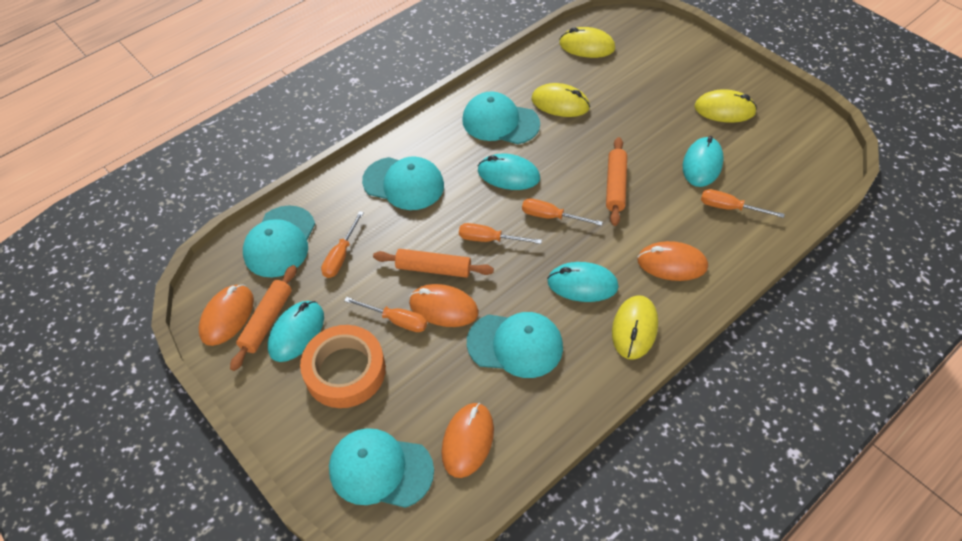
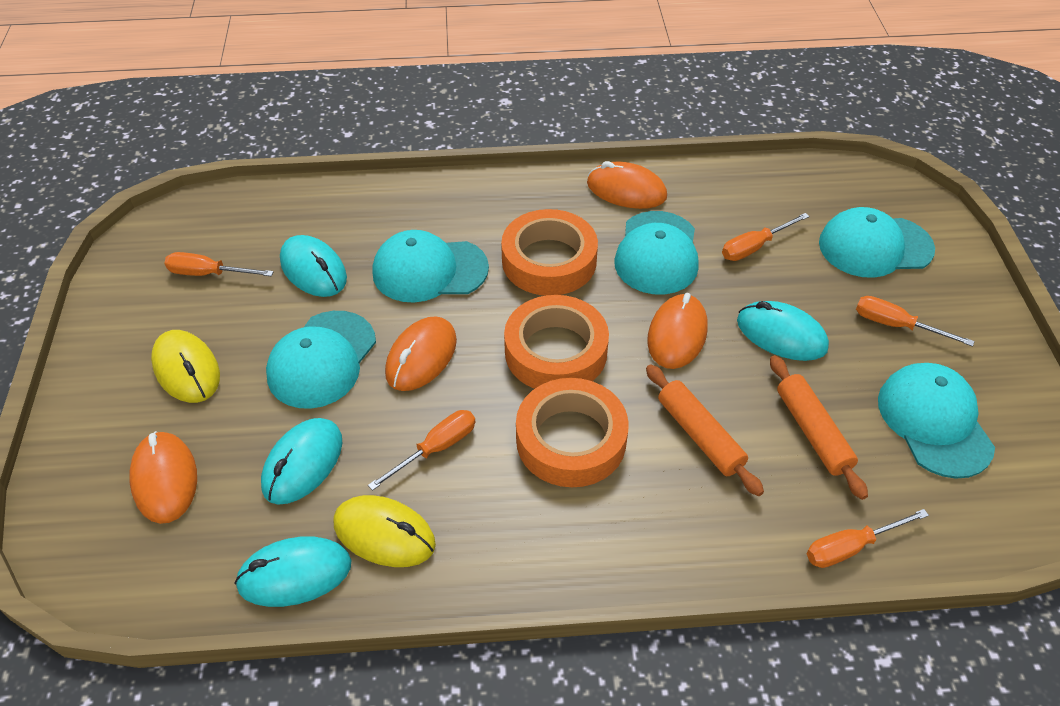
orange rolling pin: 3 -> 2
orange tape: 1 -> 3
yellow mouse: 4 -> 2

